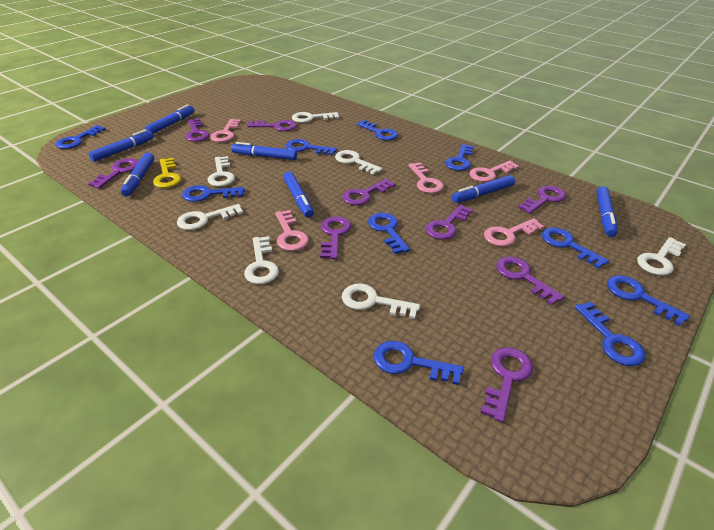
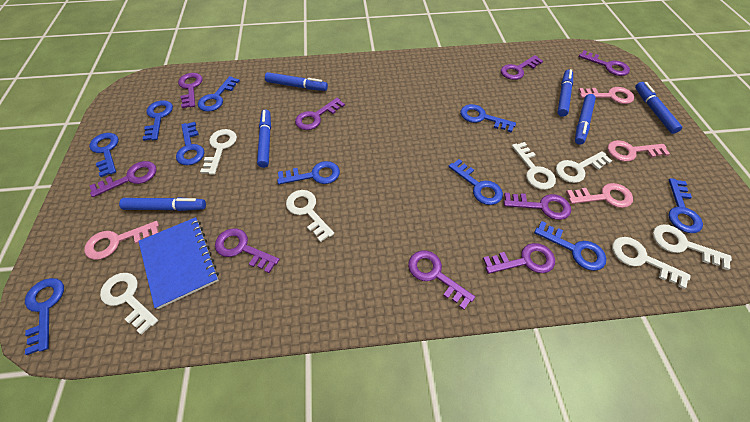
blue marker: 7 -> 6
blue notebook: 0 -> 1
pink key: 5 -> 4
yellow key: 1 -> 0

